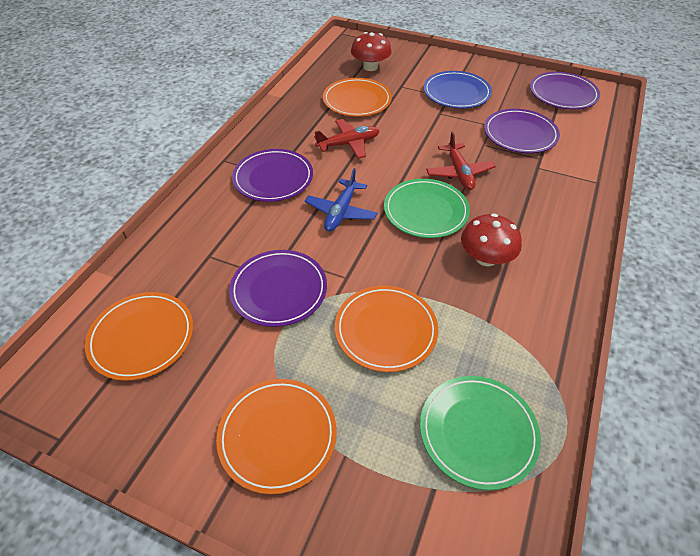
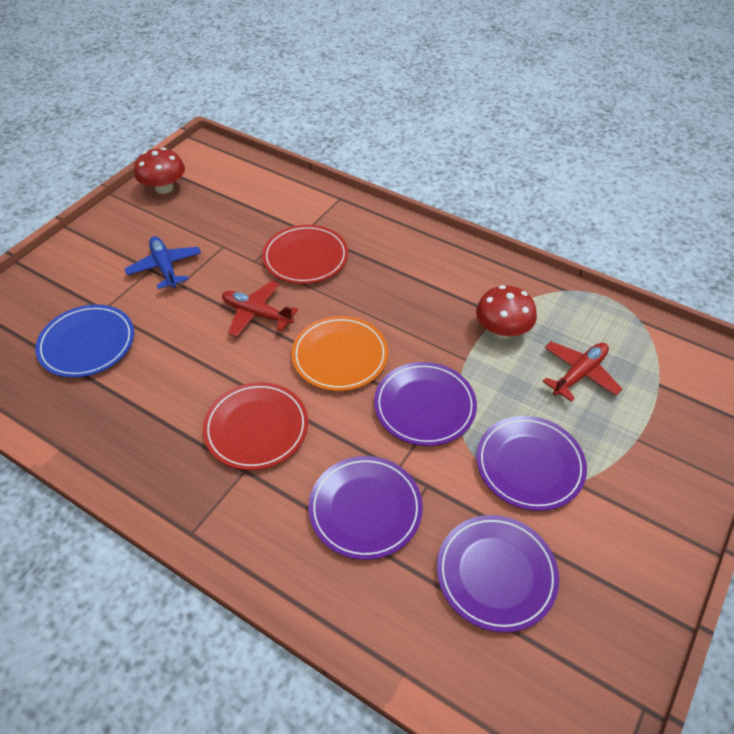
green plate: 2 -> 0
orange plate: 4 -> 1
red plate: 0 -> 2

